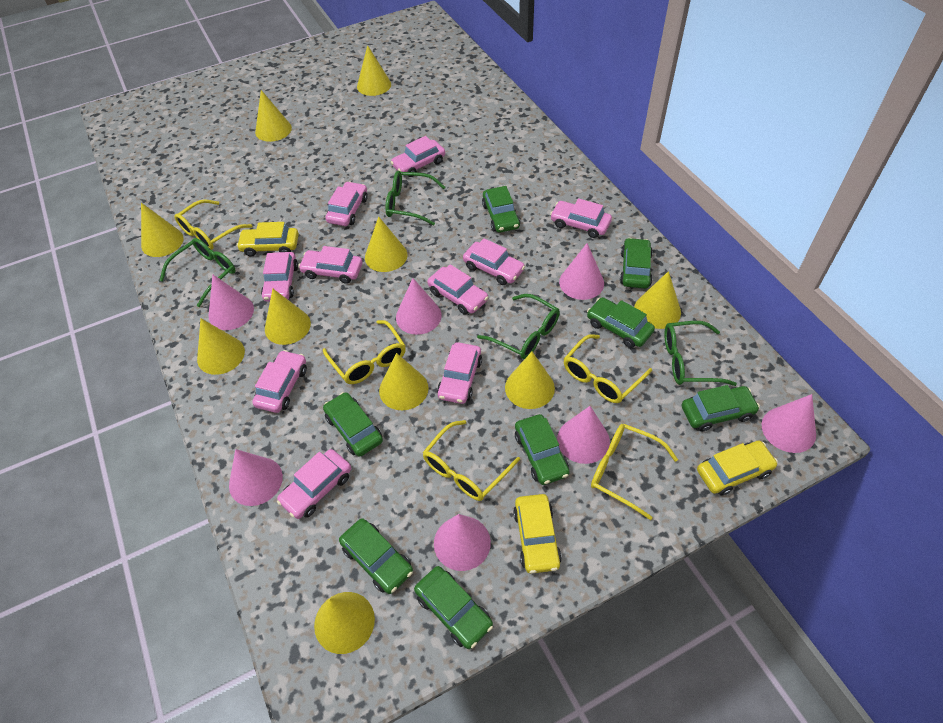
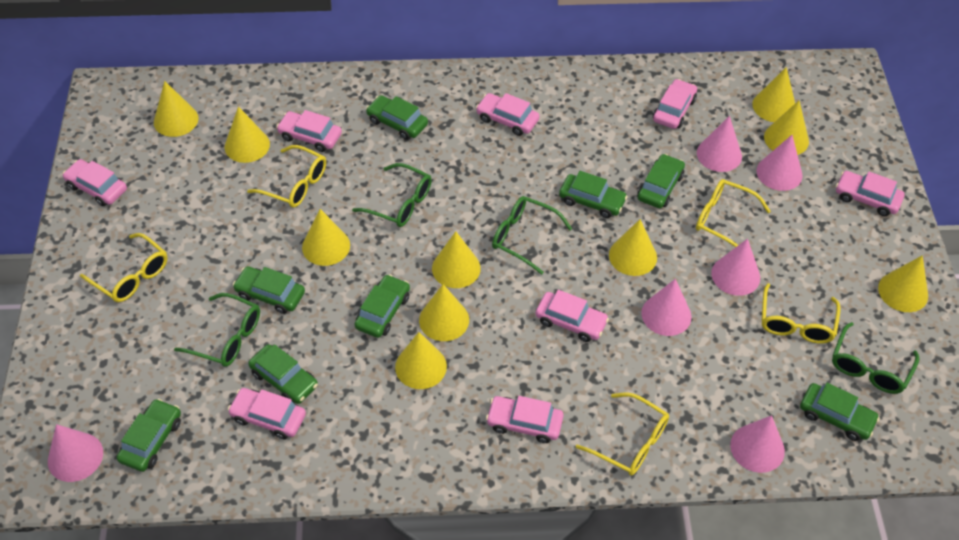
pink car: 10 -> 8
pink cone: 7 -> 6
yellow car: 3 -> 0

